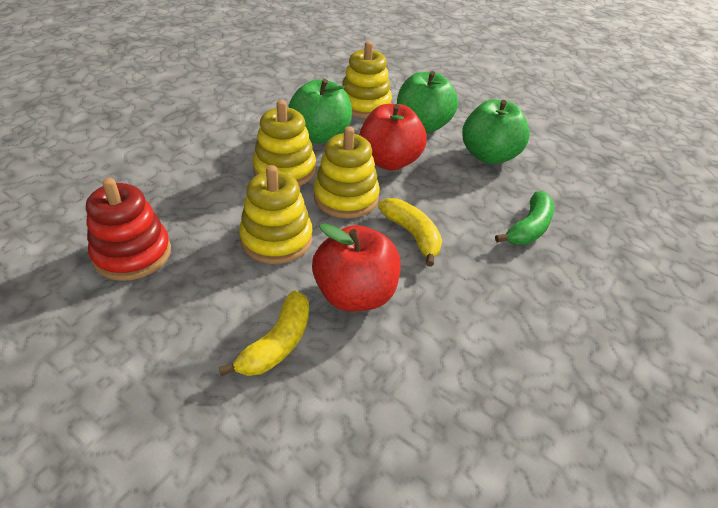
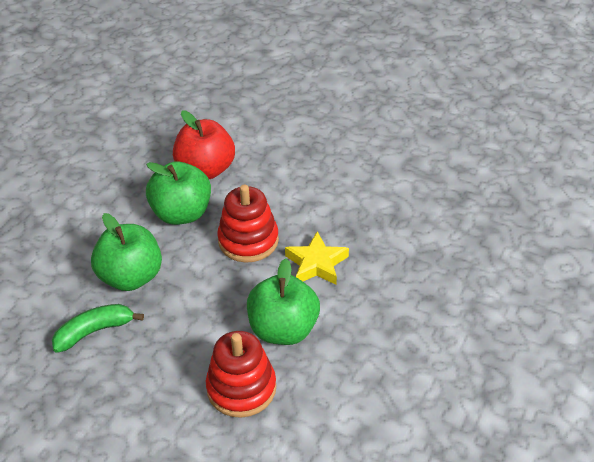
red apple: 2 -> 1
red stacking toy: 1 -> 2
yellow banana: 2 -> 0
yellow stacking toy: 4 -> 0
yellow star: 0 -> 1

